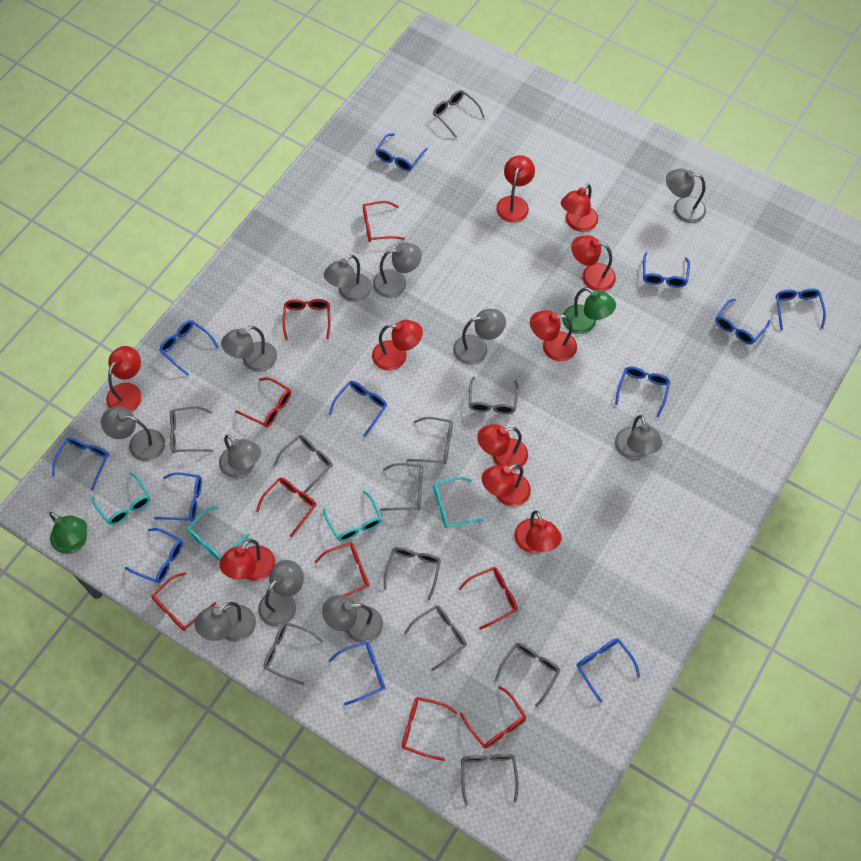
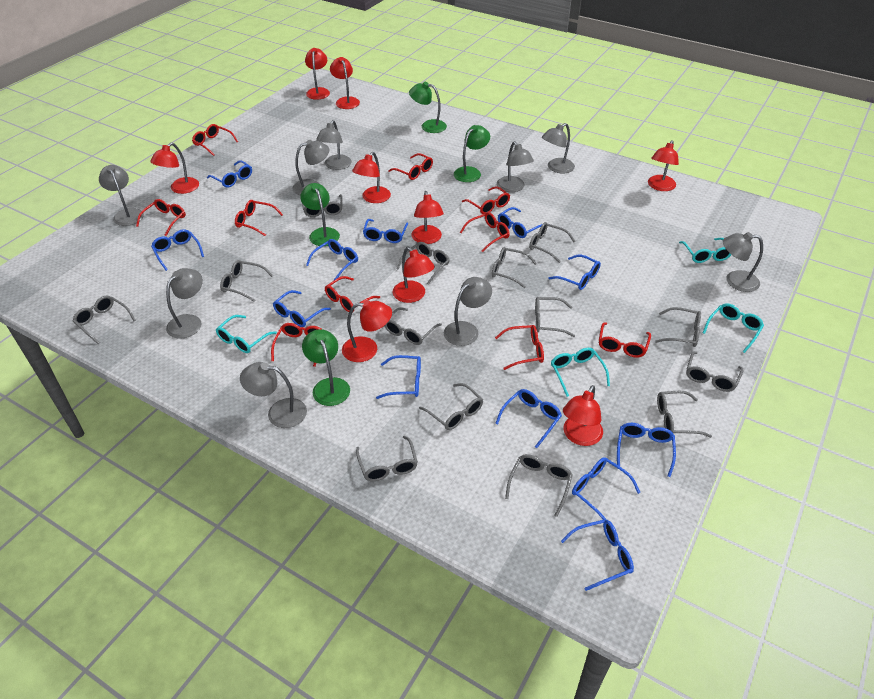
green lamp: 2 -> 4
grey glasses: 11 -> 14
grey lamp: 11 -> 9
red glasses: 9 -> 10
red lamp: 10 -> 9

